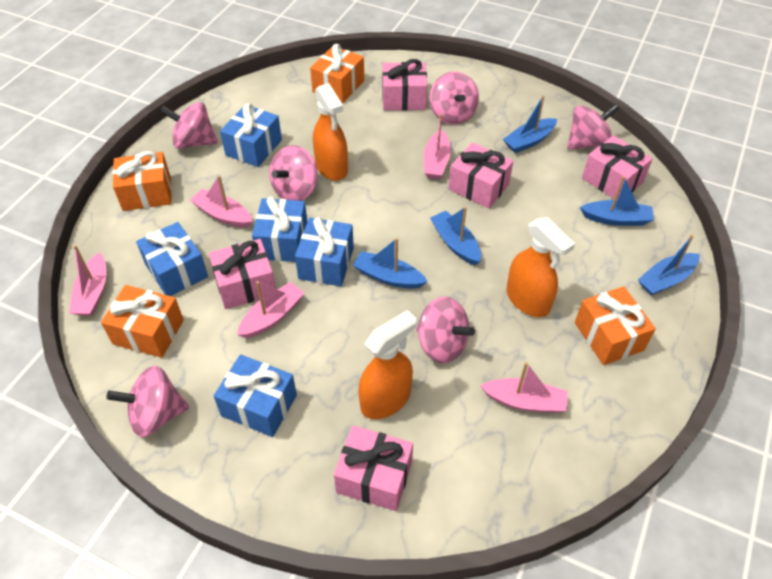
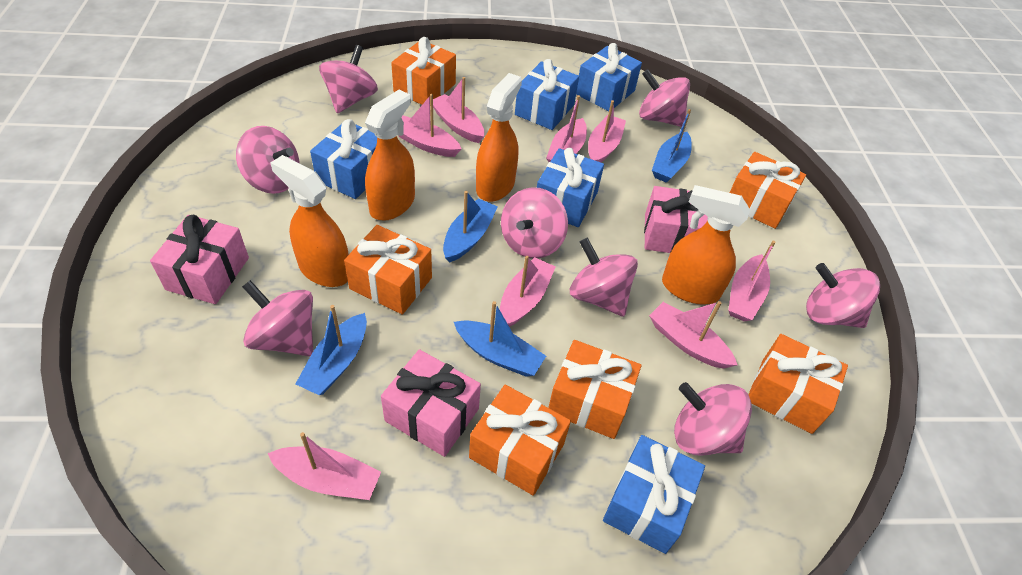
blue boat: 5 -> 4
orange gift: 4 -> 6
orange spray bottle: 3 -> 4
pink boat: 5 -> 8
pink gift: 5 -> 3
pink spinning top: 6 -> 8

